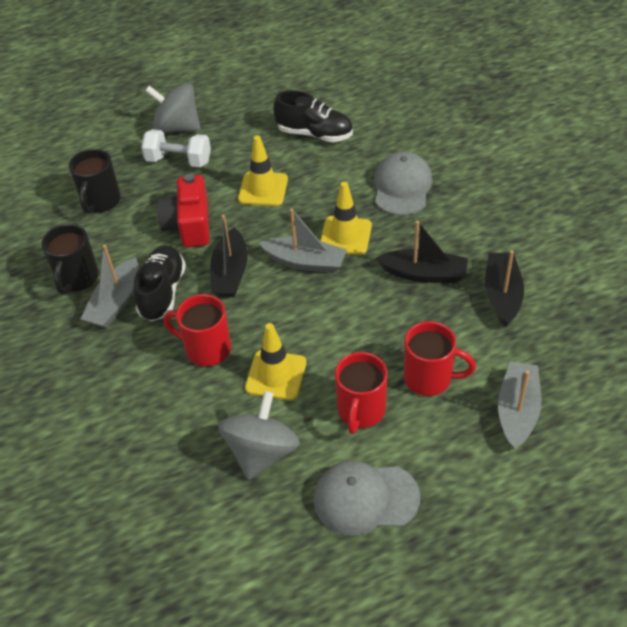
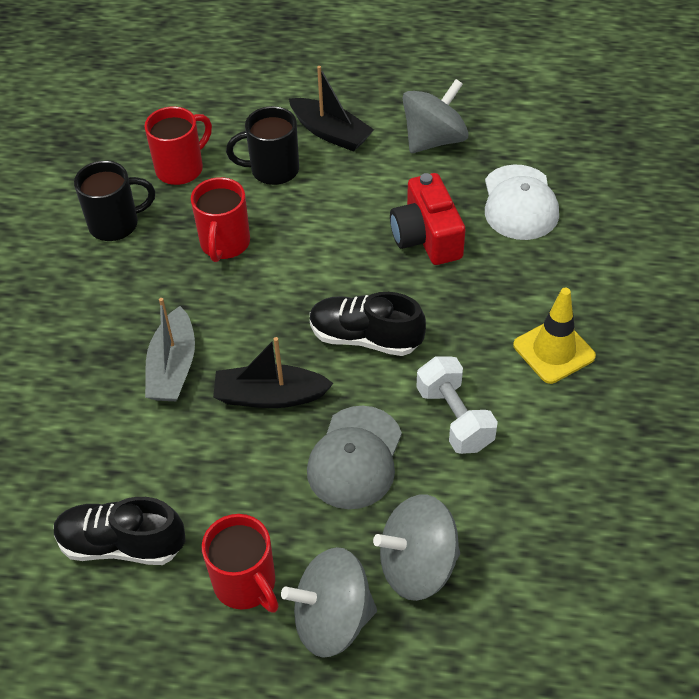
black boat: 3 -> 2
grey boat: 3 -> 1
grey cap: 2 -> 1
grey spinning top: 2 -> 3
white cap: 0 -> 1
yellow traffic cone: 3 -> 1

